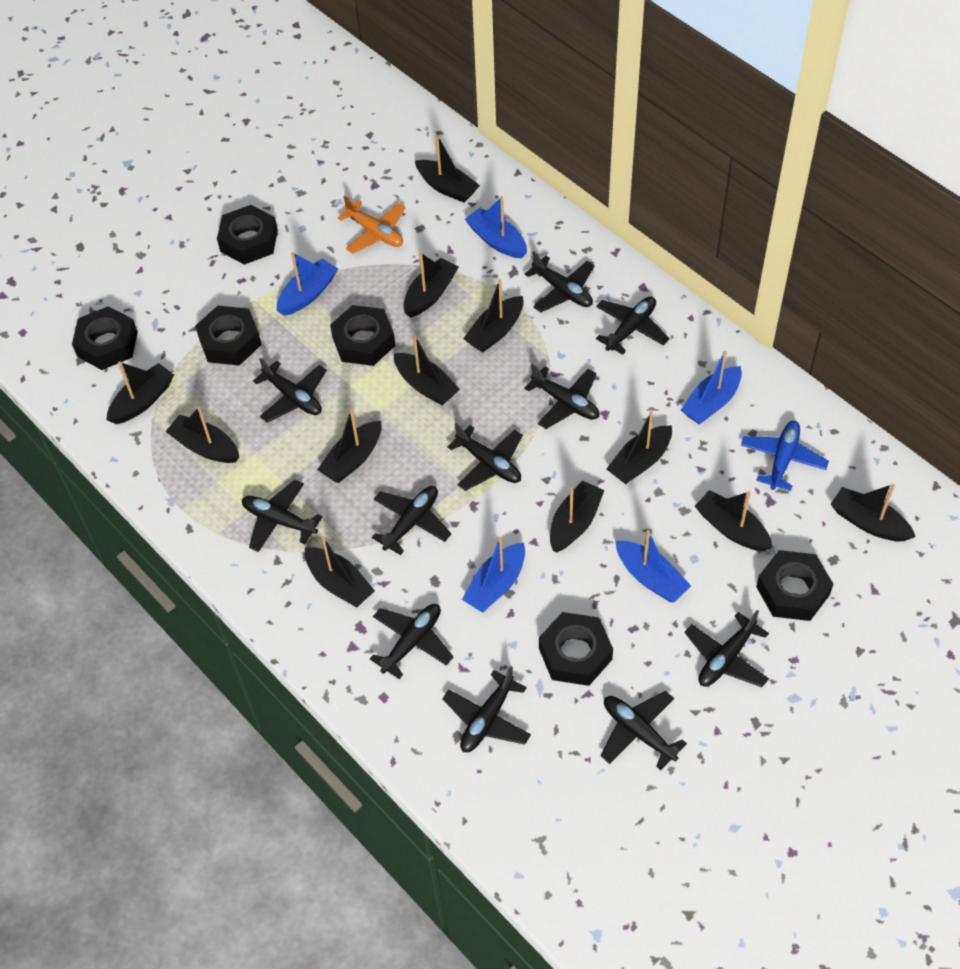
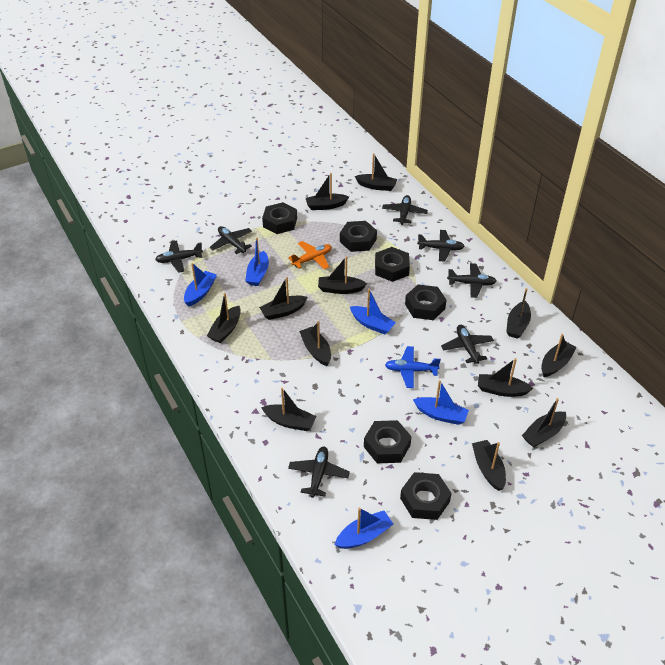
black plane: 11 -> 7

